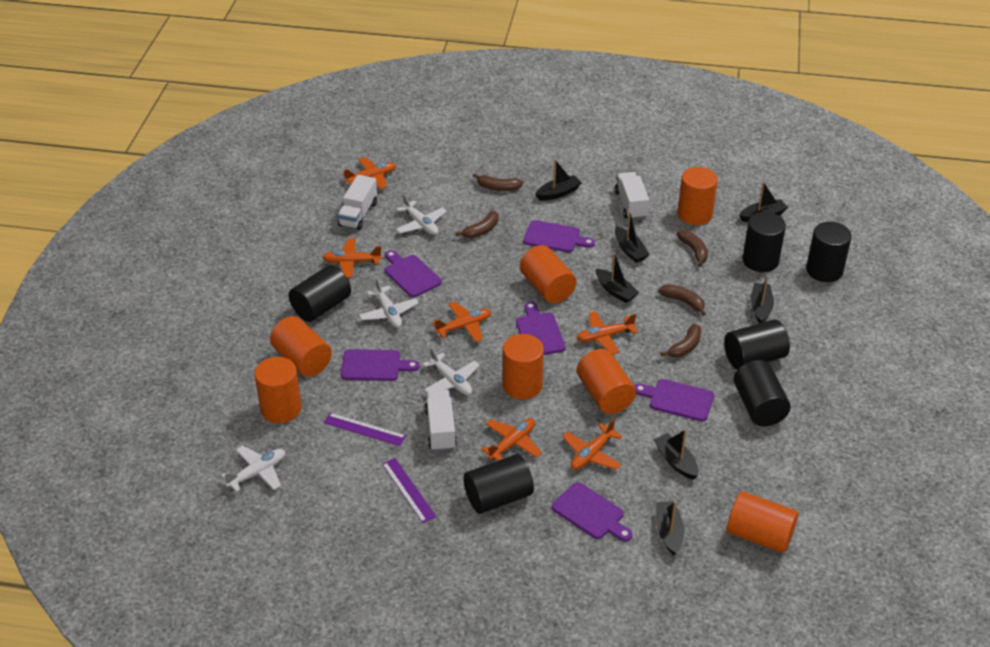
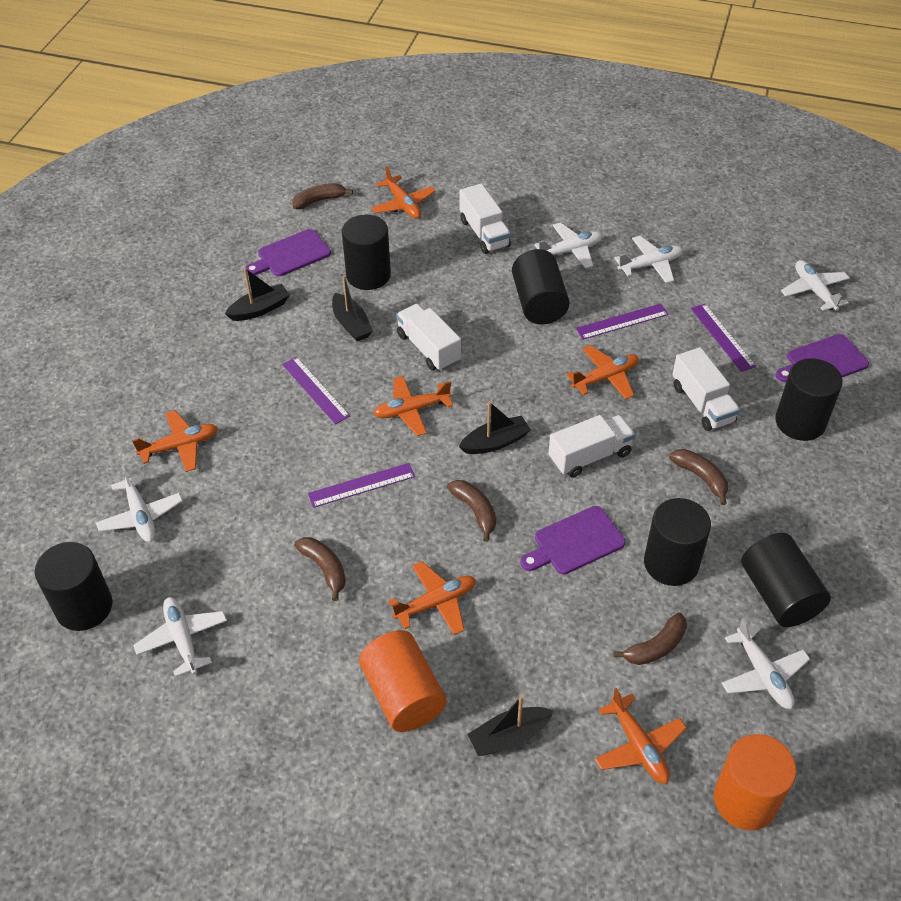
black boat: 7 -> 4
orange cylinder: 7 -> 2
purple cutting board: 6 -> 3
purple ruler: 2 -> 4
white plane: 4 -> 6
white truck: 3 -> 4

